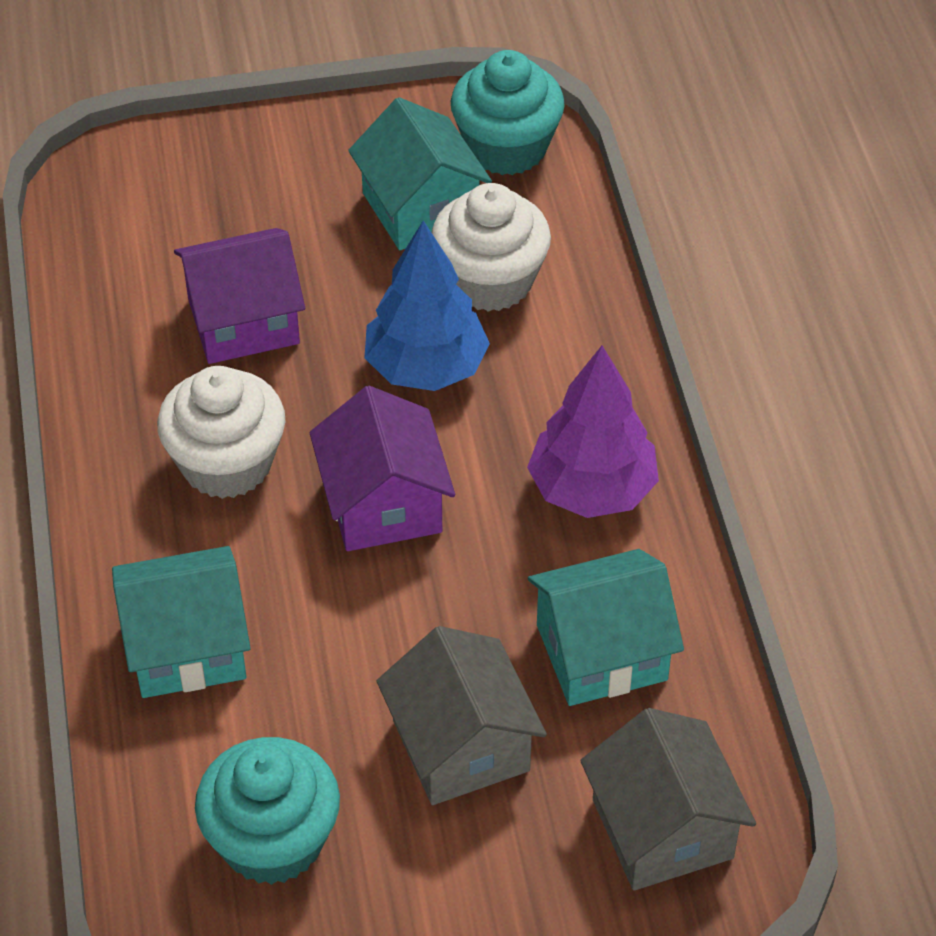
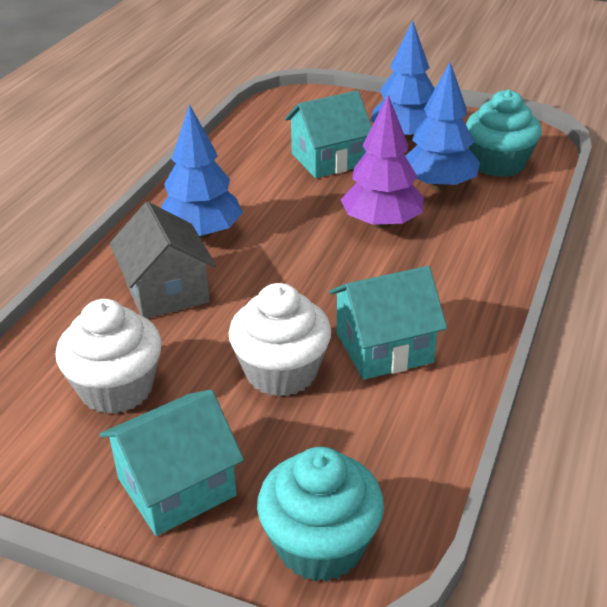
blue tree: 1 -> 3
grey house: 2 -> 1
purple house: 2 -> 0

